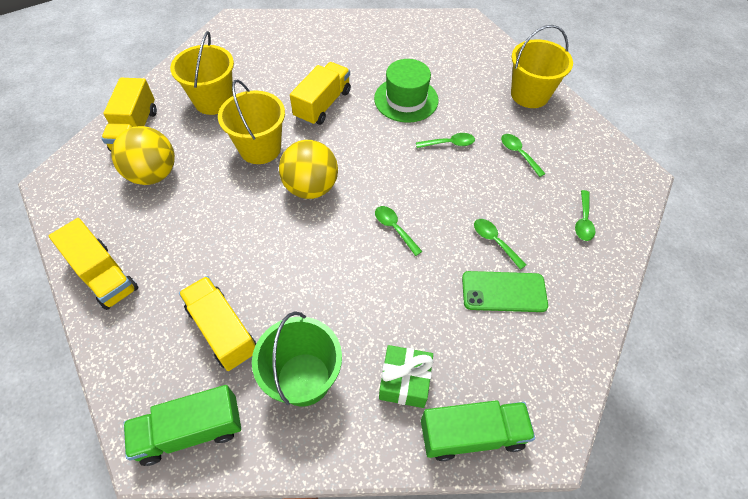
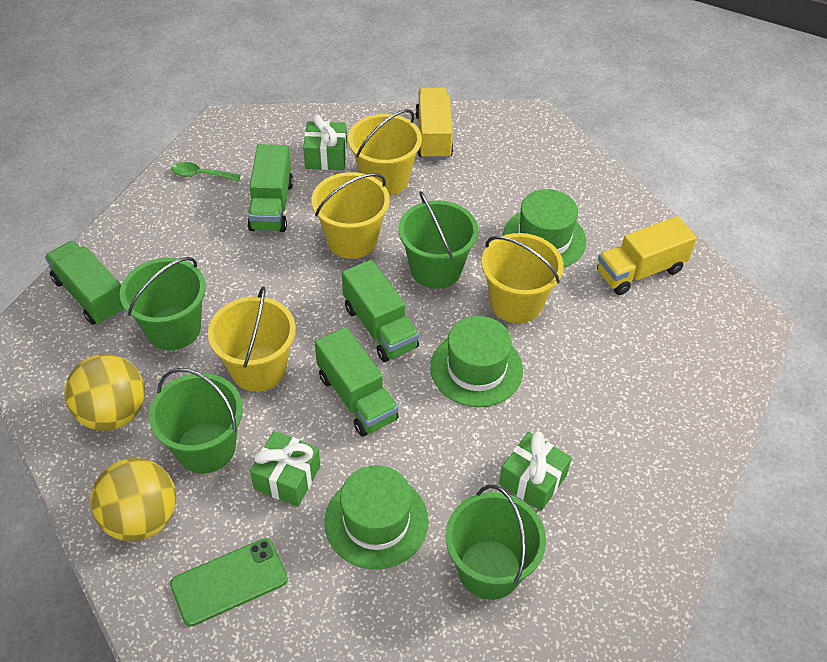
green bucket: 1 -> 4
green gift: 1 -> 3
green hat: 1 -> 3
green spoon: 5 -> 1
green truck: 2 -> 4
yellow bucket: 3 -> 4
yellow truck: 4 -> 2

